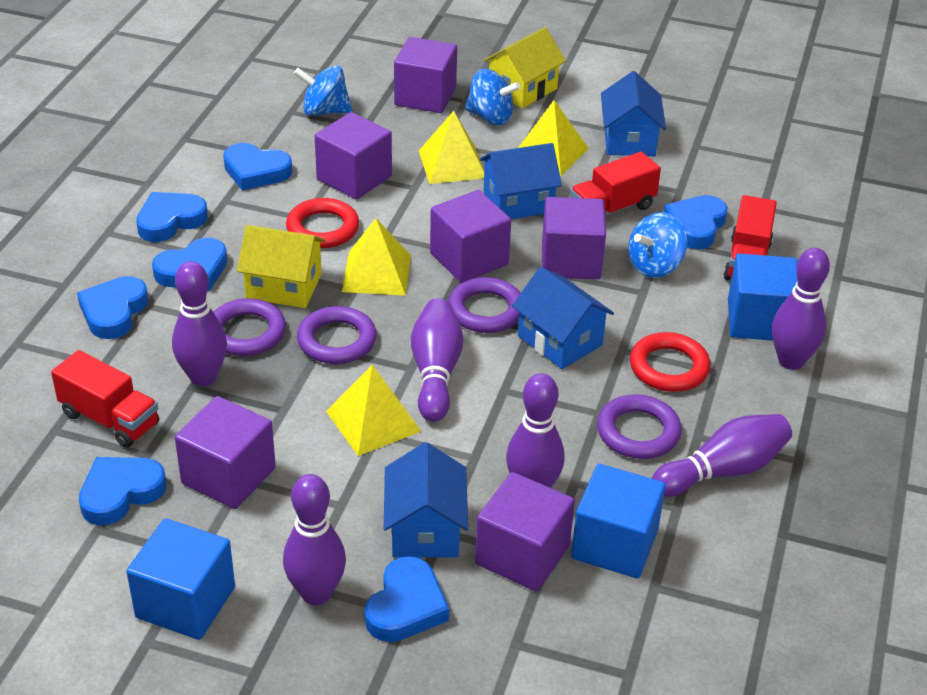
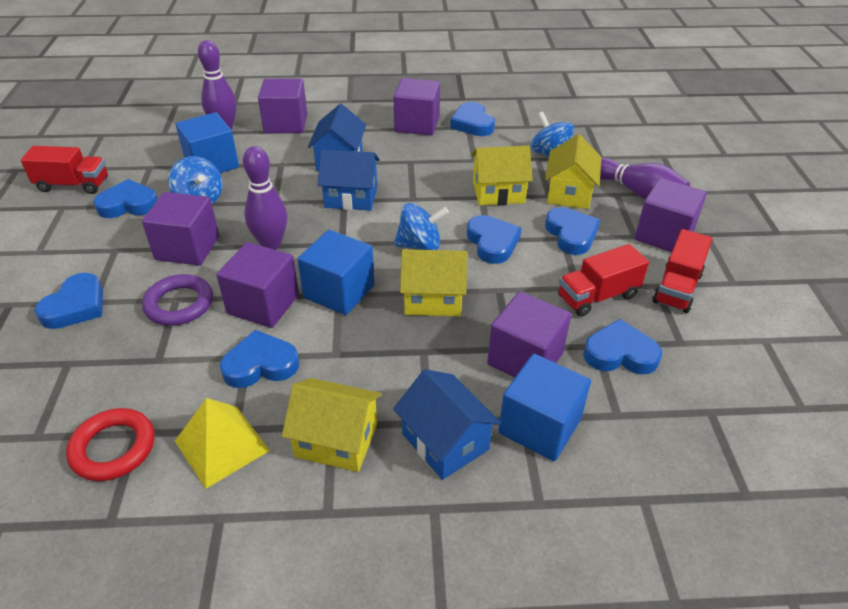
blue house: 4 -> 3
purple bowling pin: 6 -> 3
purple ring: 4 -> 1
red ring: 2 -> 1
yellow house: 2 -> 4
yellow pyramid: 4 -> 1

